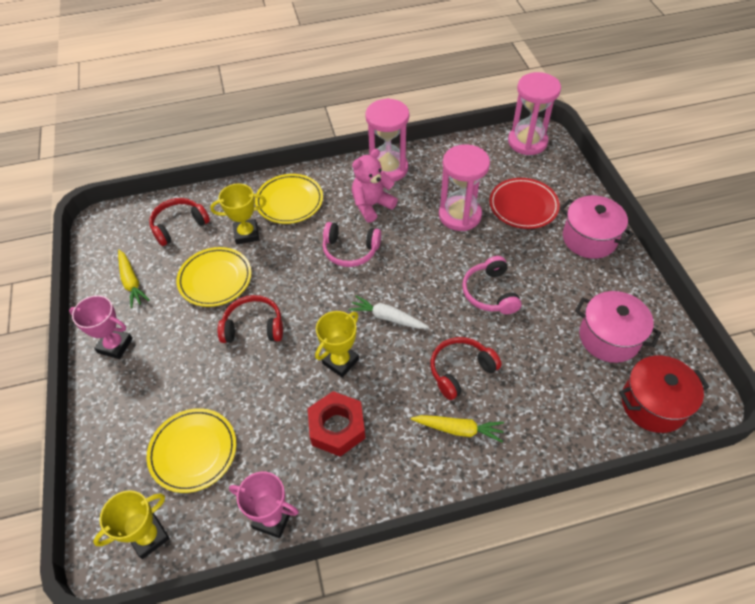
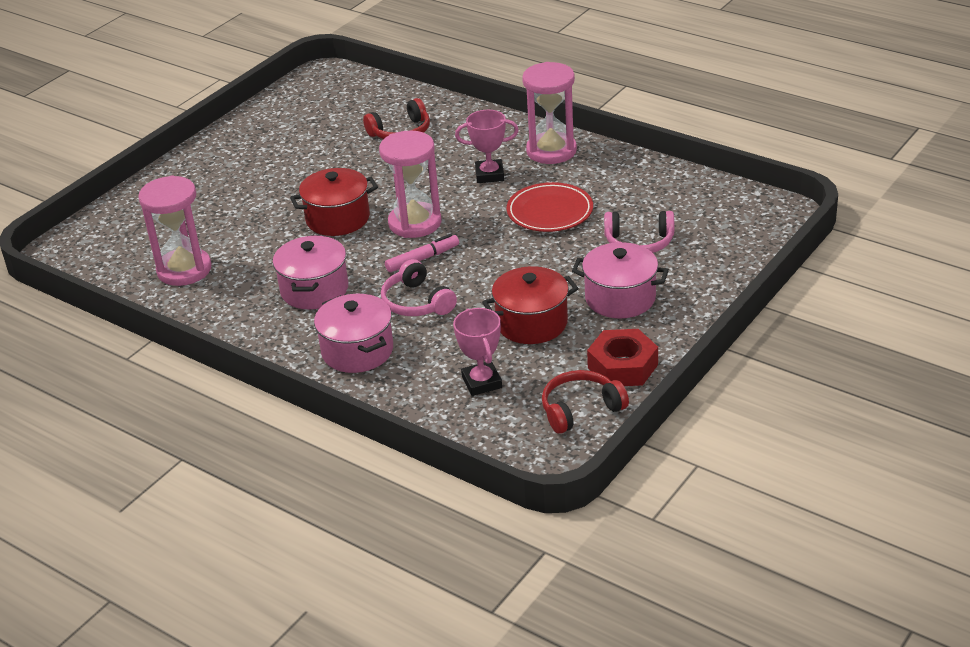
pink marker: 0 -> 1
pink pot: 2 -> 3
pink teddy bear: 1 -> 0
red headphones: 3 -> 2
red pot: 1 -> 2
white carrot: 1 -> 0
yellow carrot: 2 -> 0
yellow plate: 3 -> 0
yellow trophy: 3 -> 0

